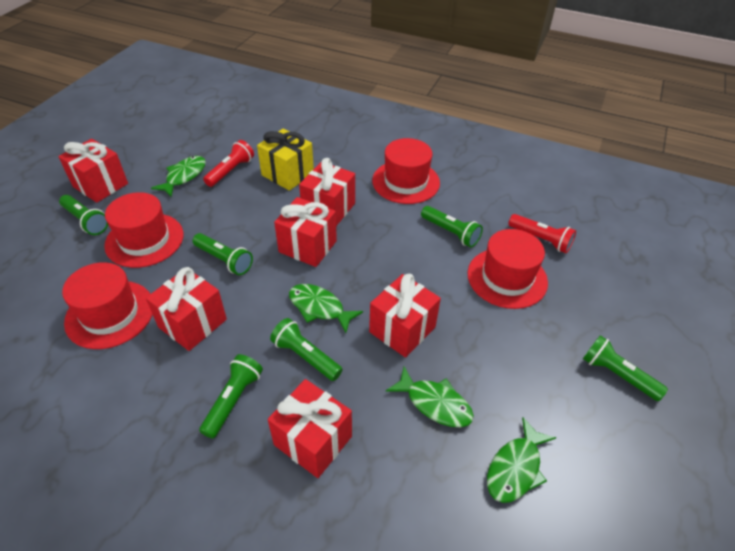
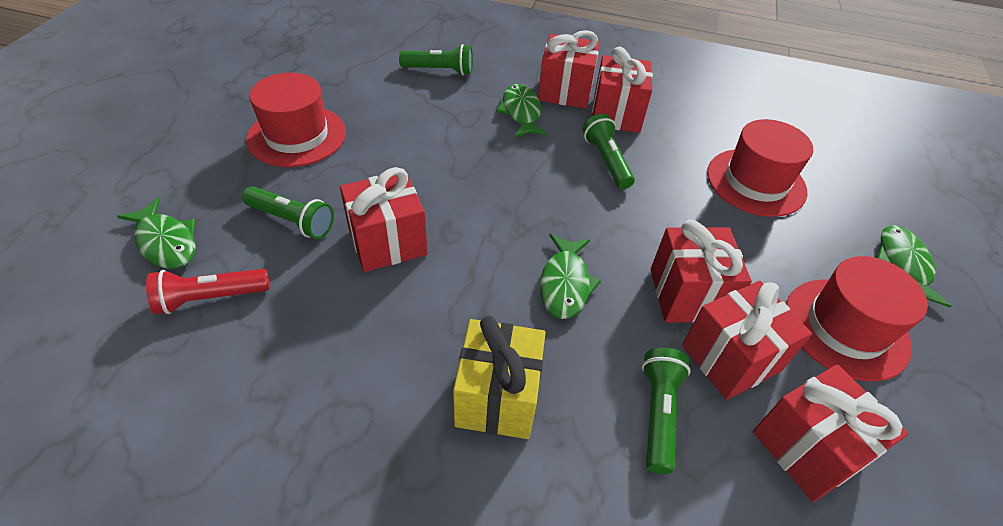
green flashlight: 6 -> 4
red flashlight: 2 -> 1
red hat: 4 -> 3

